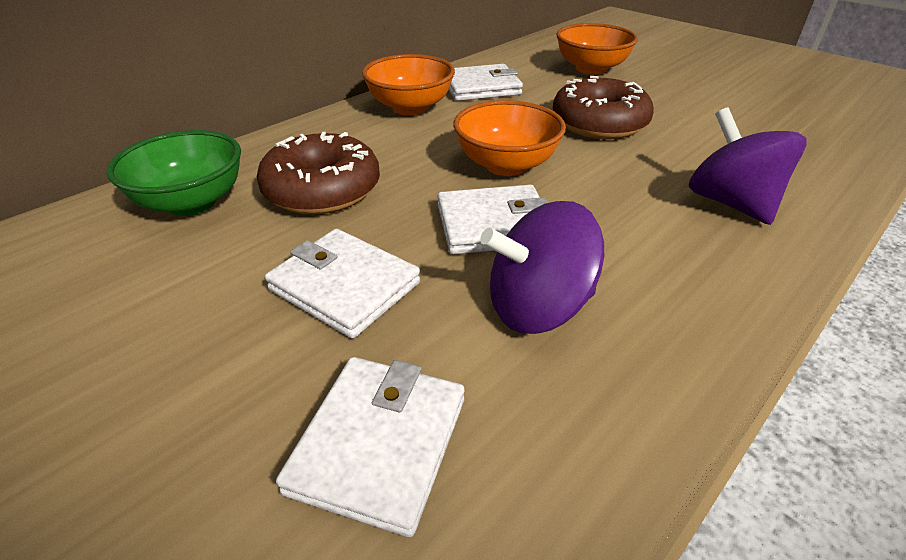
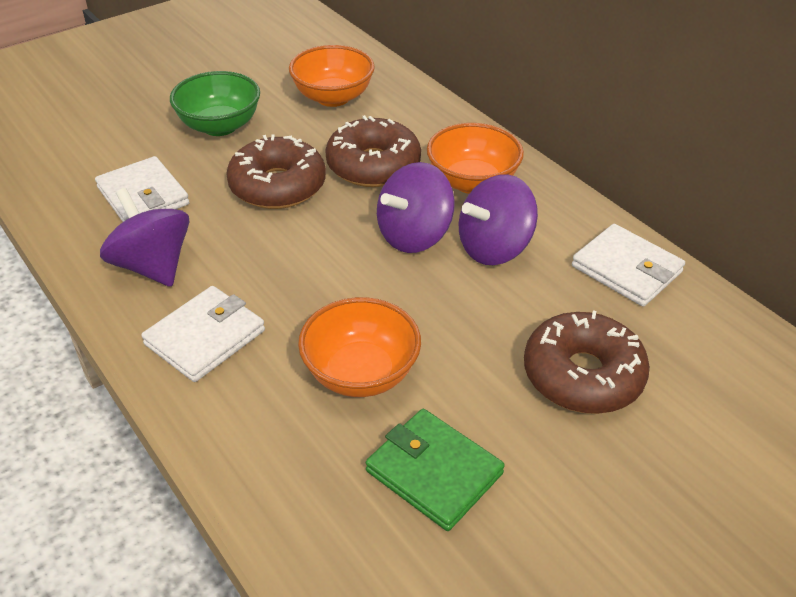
brown donut: 2 -> 3
green wallet: 0 -> 1
purple spinning top: 2 -> 3
white wallet: 4 -> 3

